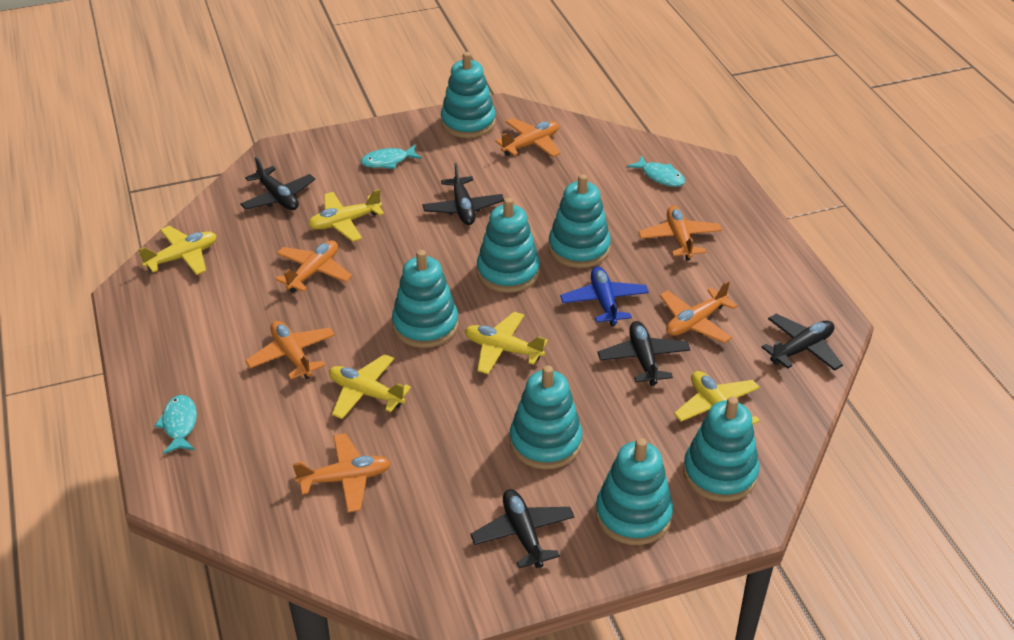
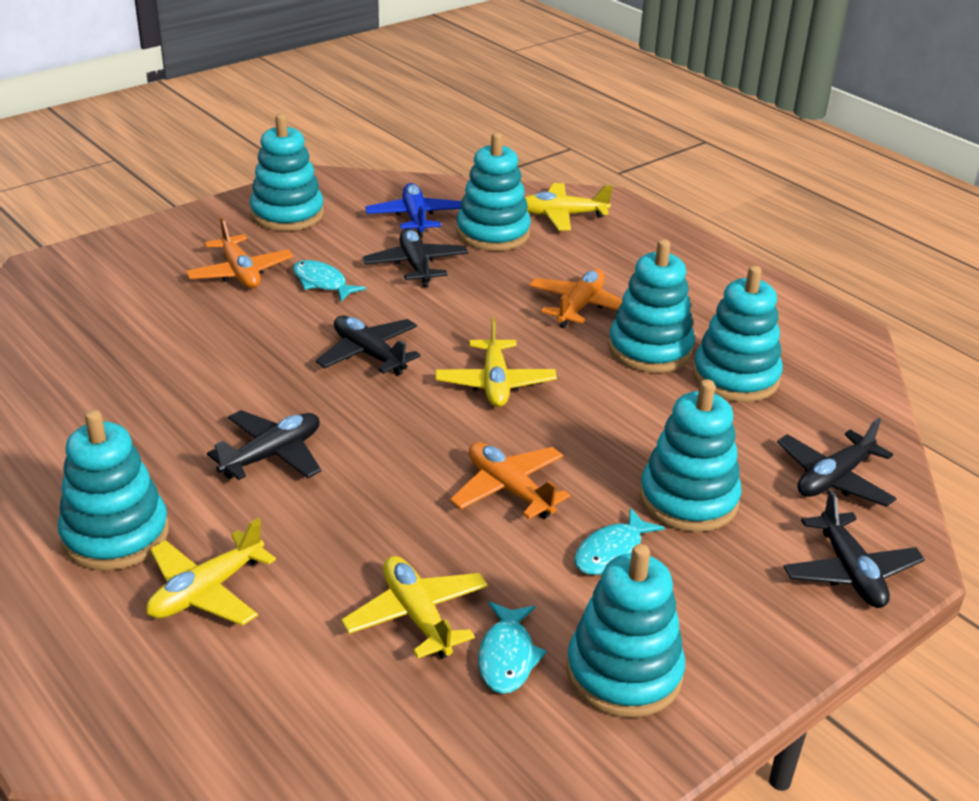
orange plane: 6 -> 3
yellow plane: 5 -> 4

